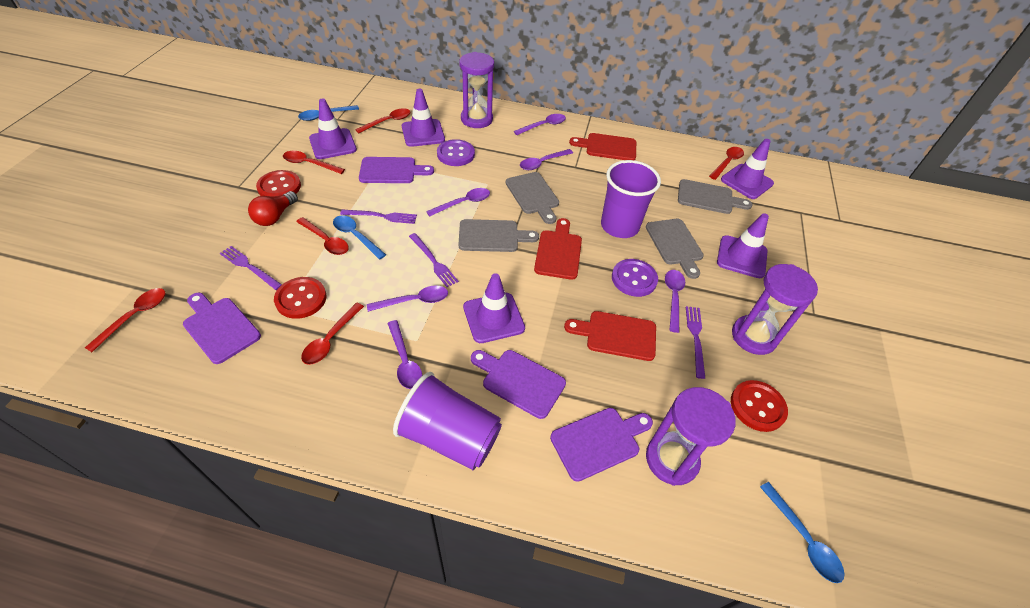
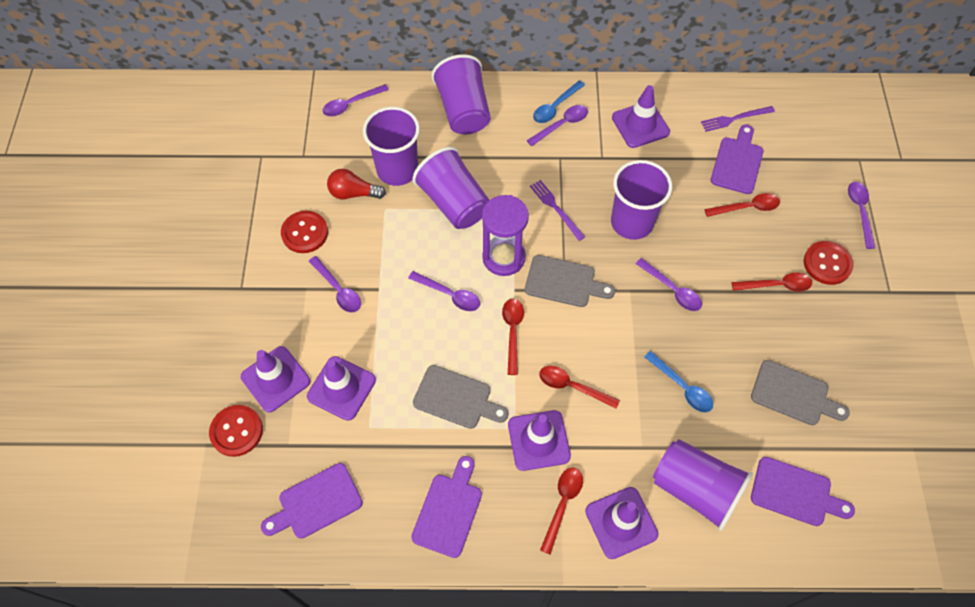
blue spoon: 3 -> 2
grey cutting board: 4 -> 3
purple button: 2 -> 0
purple cup: 2 -> 5
purple fork: 4 -> 2
purple hourglass: 3 -> 1
red cutting board: 3 -> 0
red spoon: 6 -> 5

